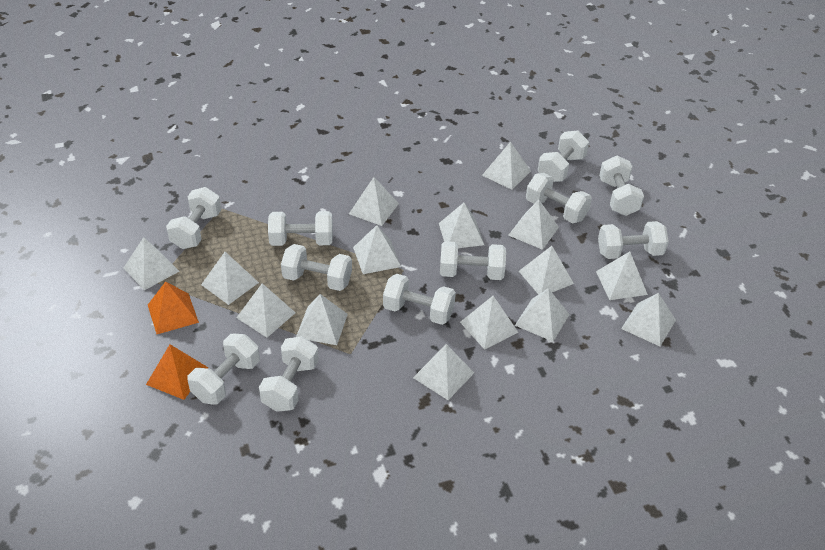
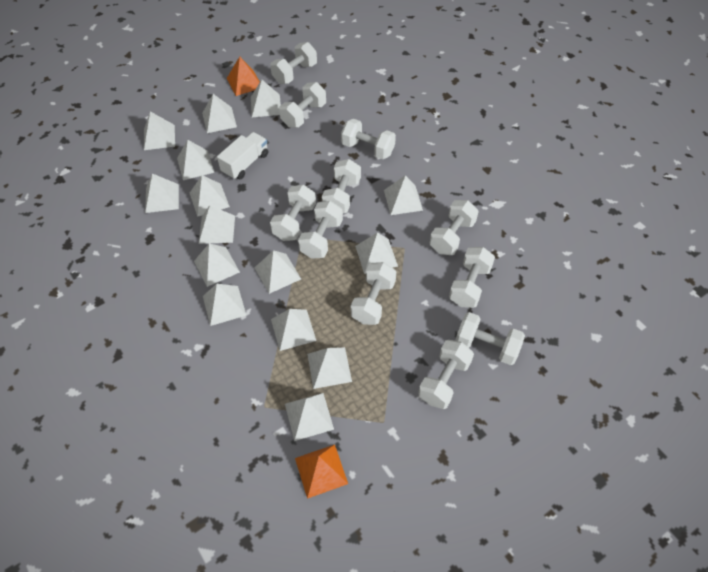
white truck: 0 -> 1

